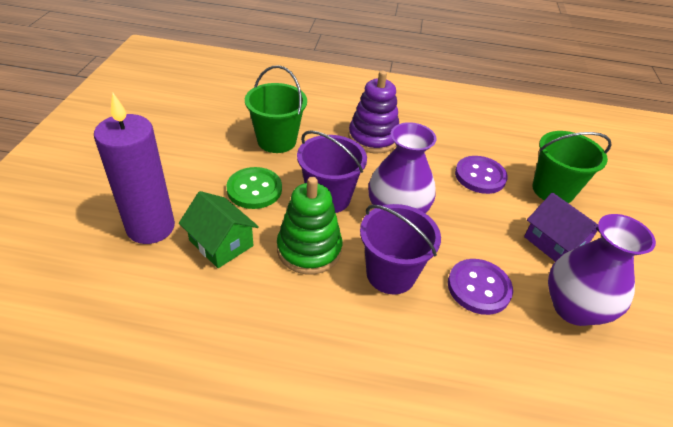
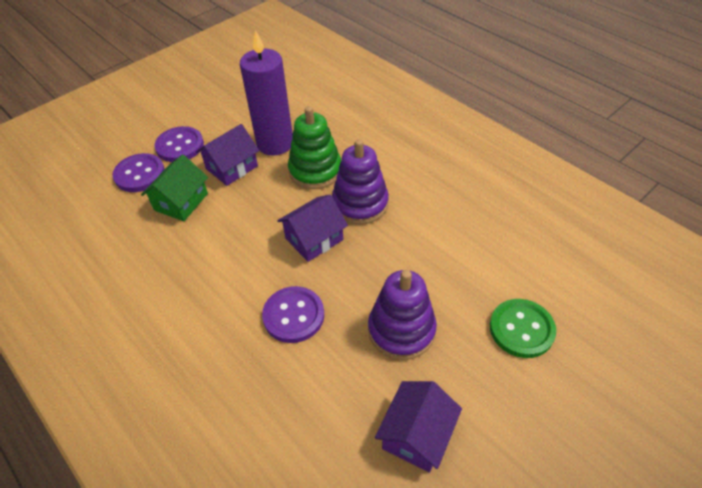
green bucket: 2 -> 0
purple bucket: 2 -> 0
purple button: 2 -> 3
purple house: 1 -> 3
purple stacking toy: 1 -> 2
purple vase: 2 -> 0

